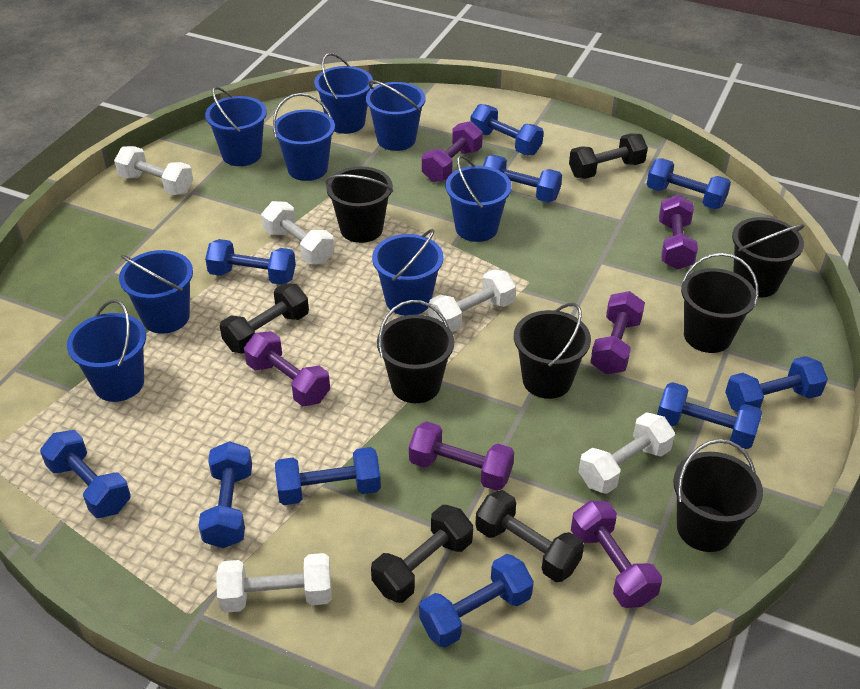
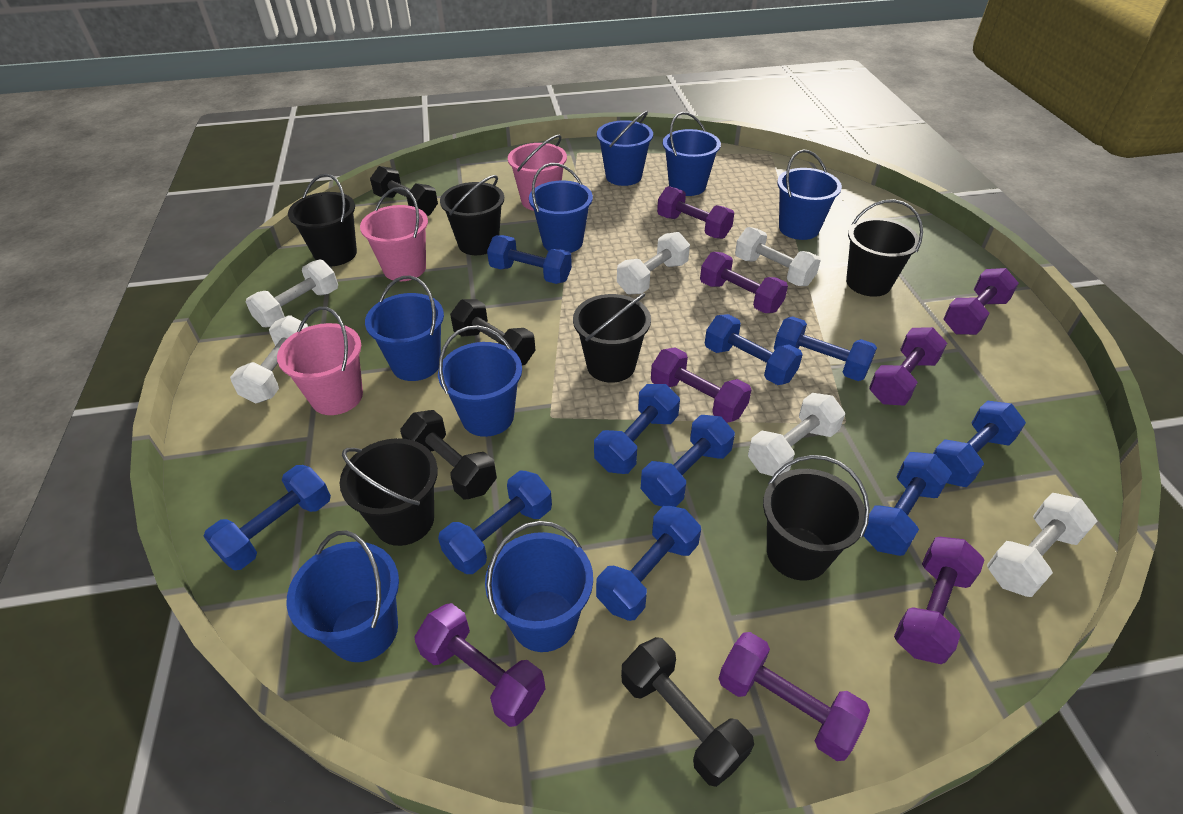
pink bucket: 0 -> 3
purple dumbbell: 6 -> 8
white dumbbell: 5 -> 6

